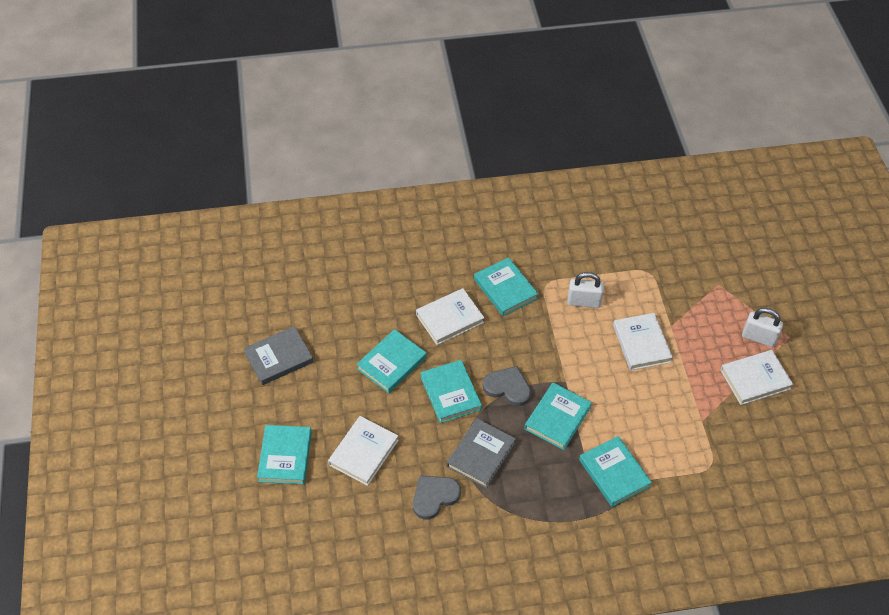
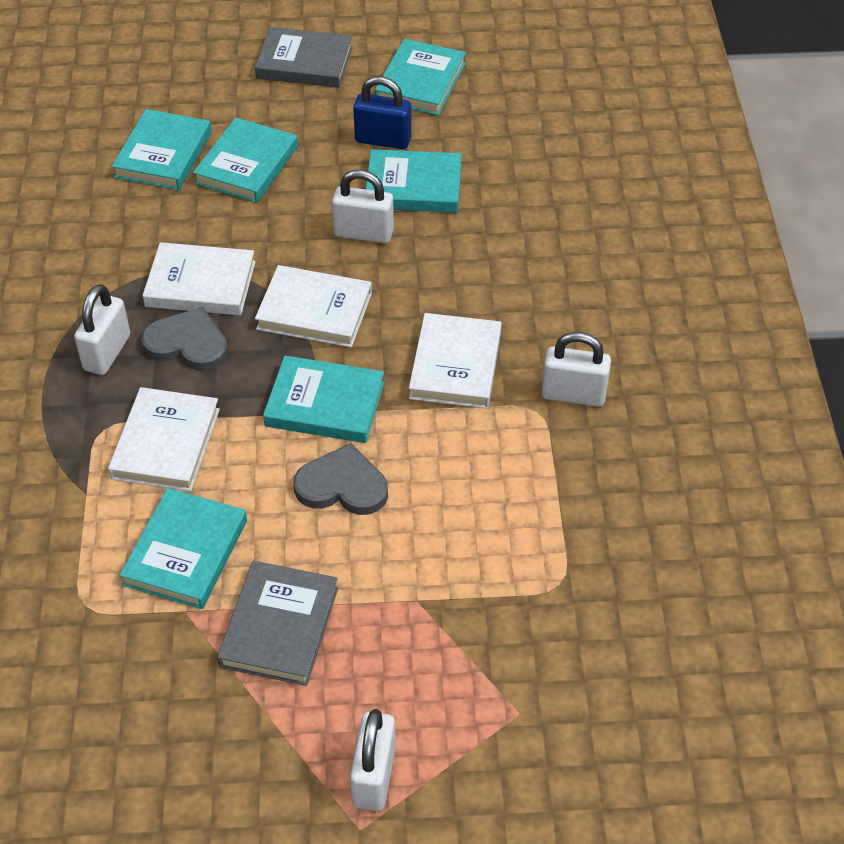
blue padlock: 0 -> 1
white padlock: 2 -> 4

